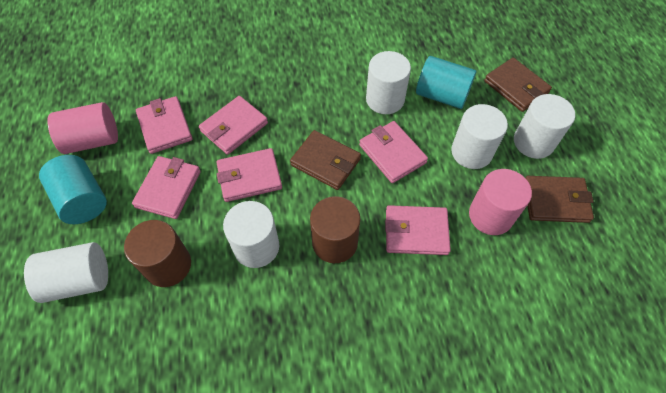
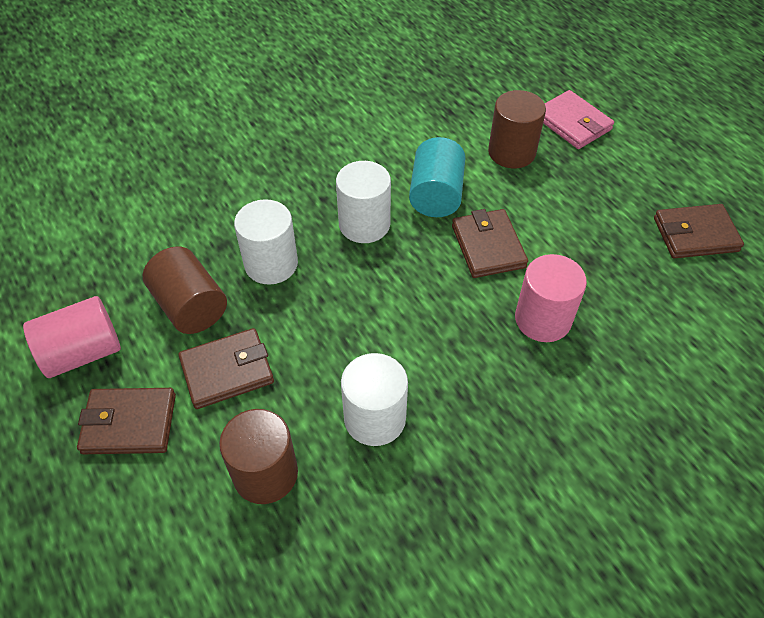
brown cylinder: 2 -> 3
brown wallet: 3 -> 4
pink wallet: 6 -> 1
turquoise cylinder: 2 -> 1
white cylinder: 5 -> 3

